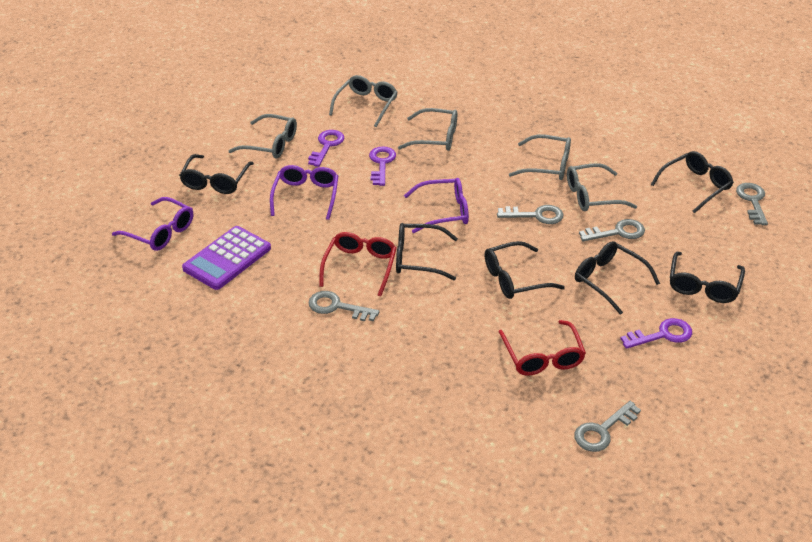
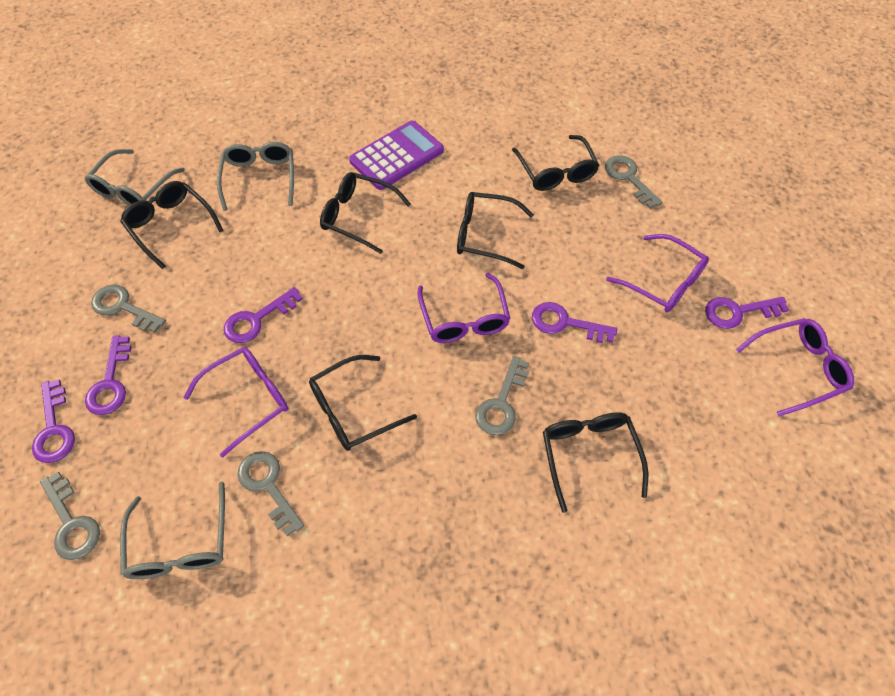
grey glasses: 5 -> 3
purple glasses: 3 -> 4
purple key: 3 -> 5
red glasses: 2 -> 0

